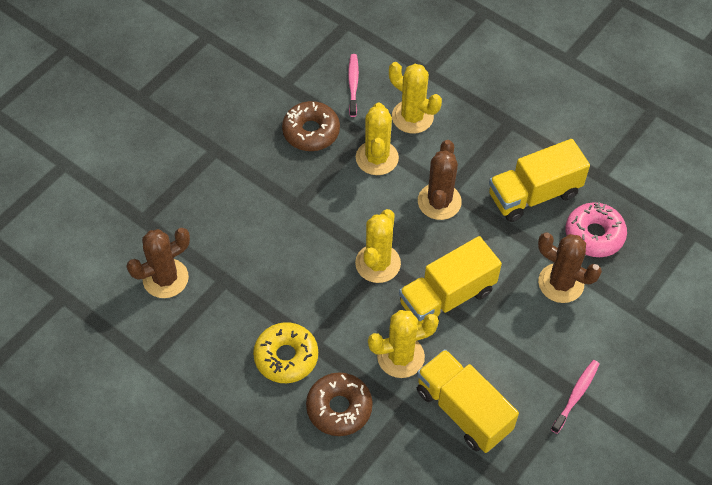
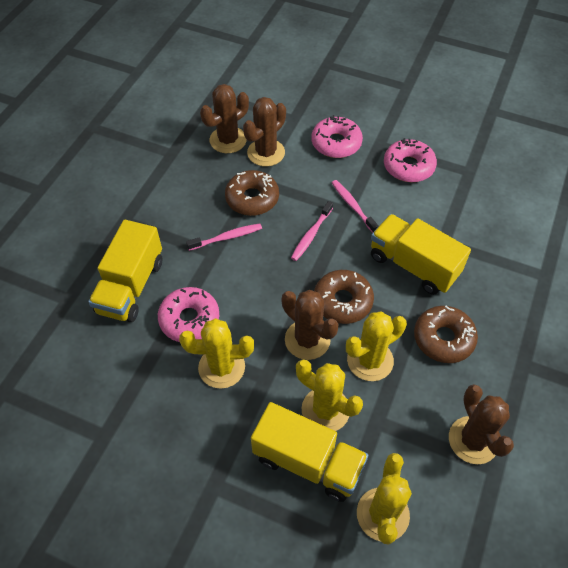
brown cactus: 3 -> 4
brown donut: 2 -> 3
pink donut: 1 -> 3
pink toothbrush: 2 -> 3
yellow donut: 1 -> 0

